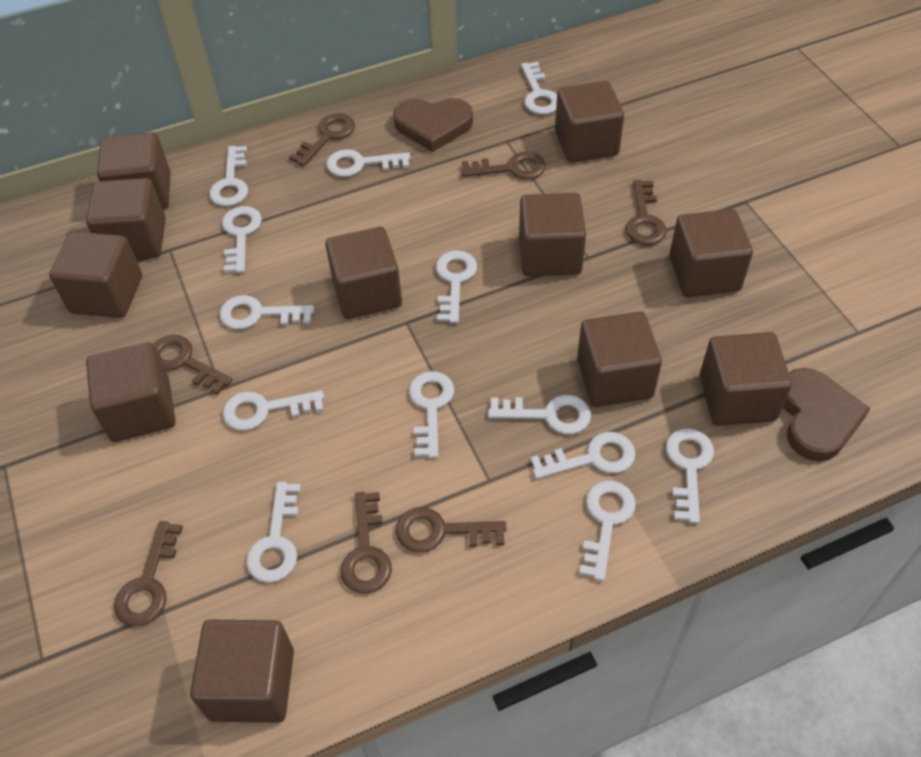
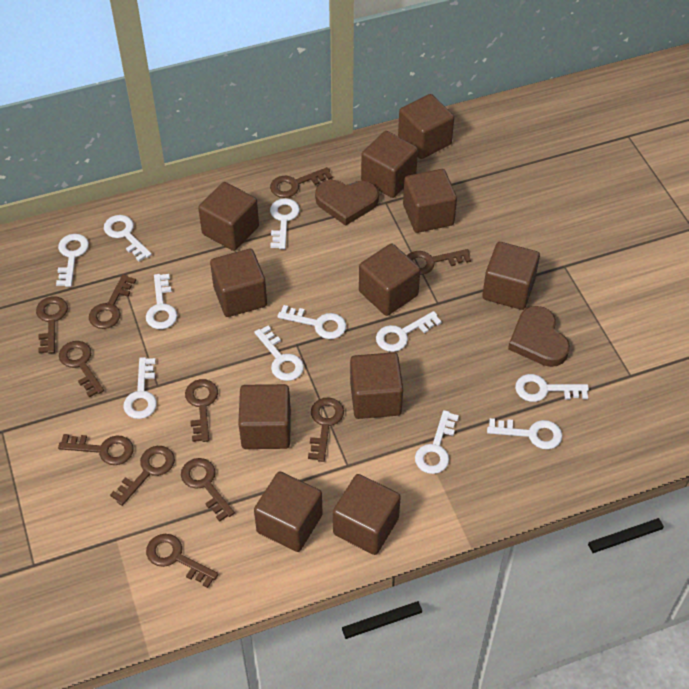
brown key: 7 -> 11
white key: 13 -> 11

